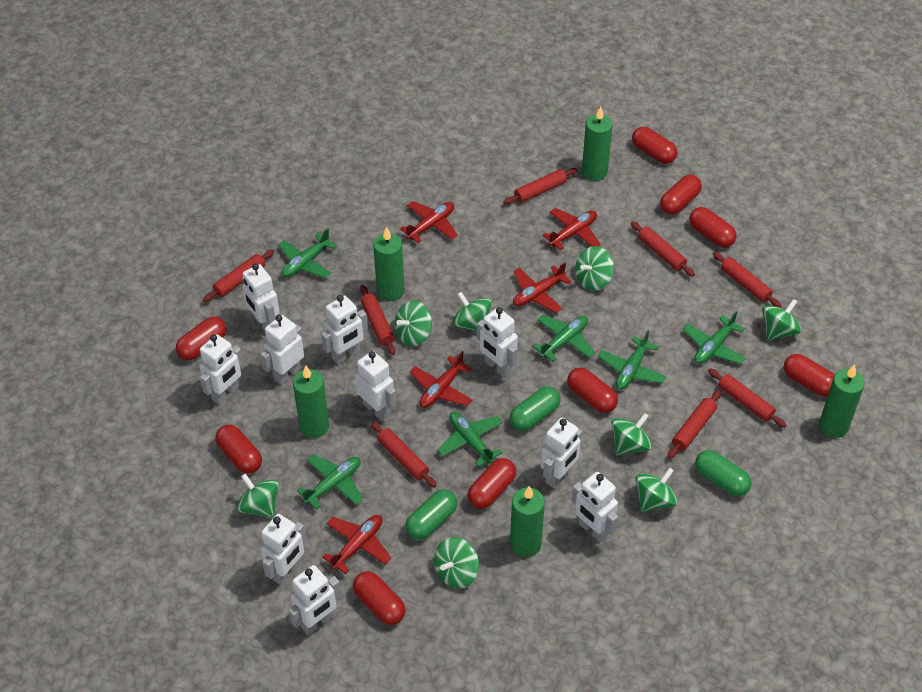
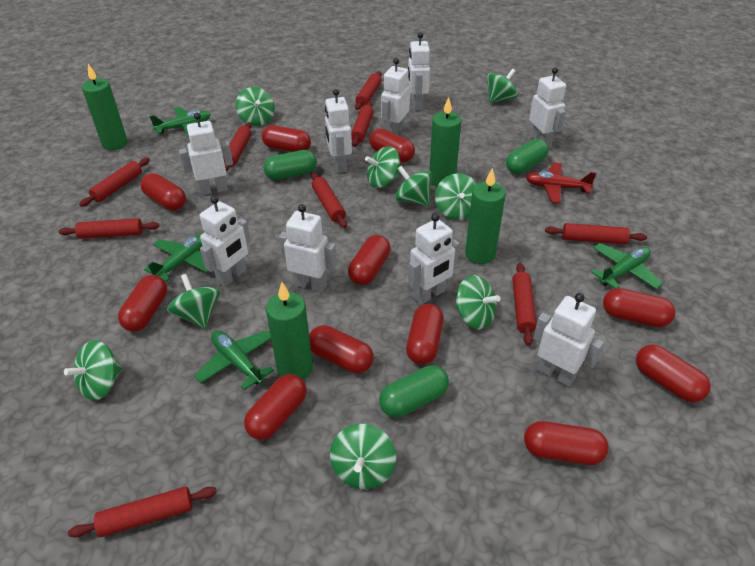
green candle: 5 -> 4
green plane: 6 -> 4
green spinning top: 8 -> 9
red capsule: 9 -> 11
red plane: 5 -> 1
red rolling pin: 8 -> 9
white robot: 10 -> 9

